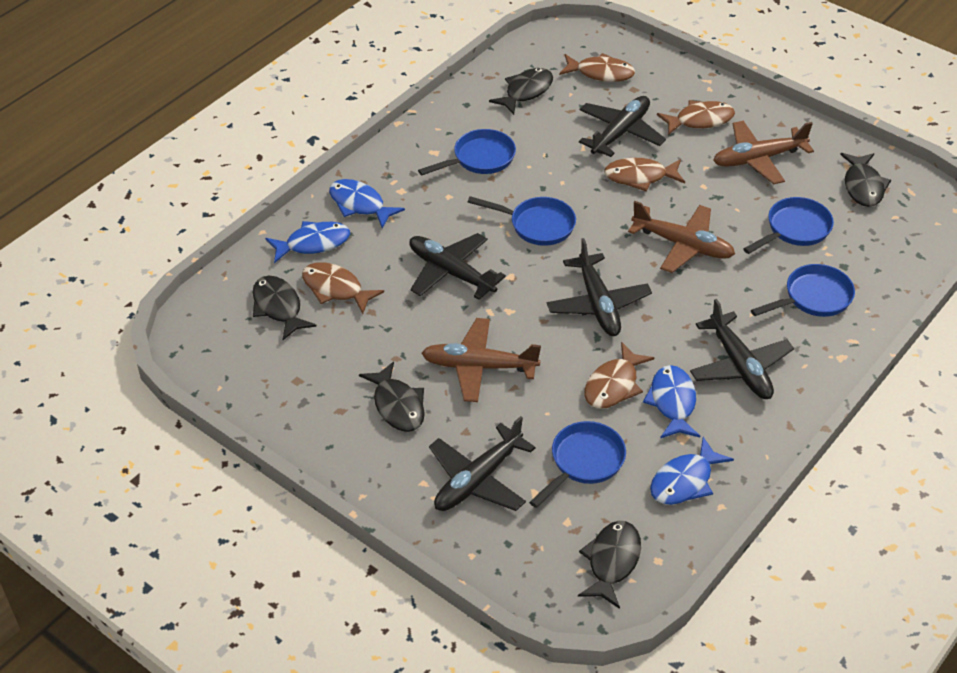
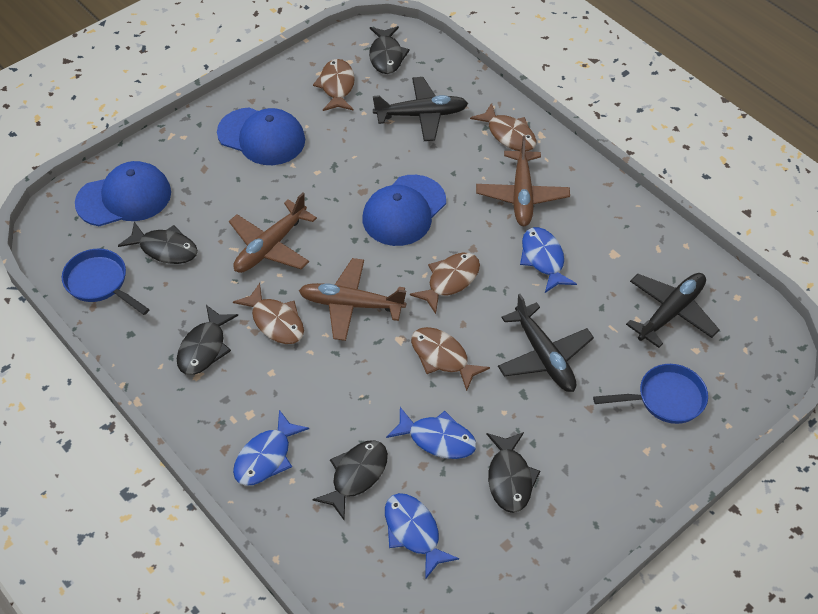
black plane: 5 -> 3
blue cap: 0 -> 3
blue pan: 5 -> 2

